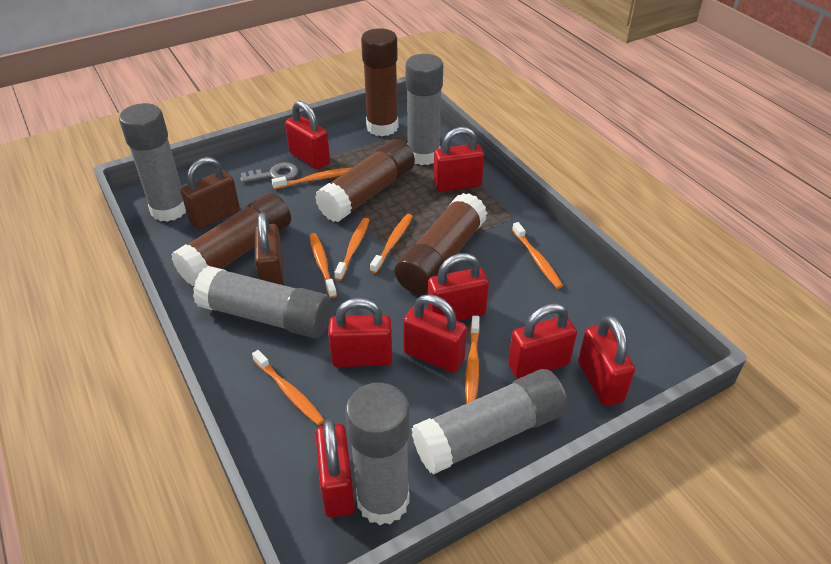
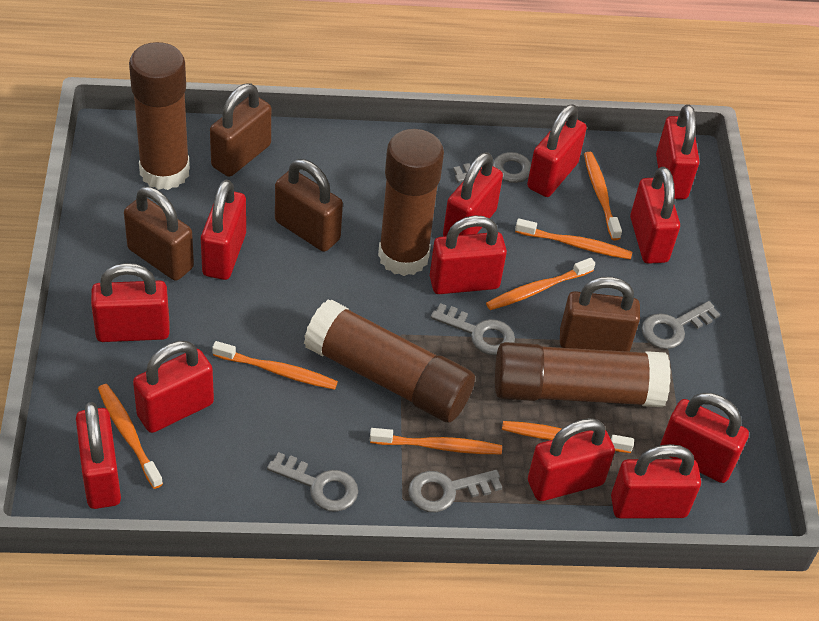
brown padlock: 2 -> 4
grey glue stick: 5 -> 0
grey key: 1 -> 5
red padlock: 8 -> 12

